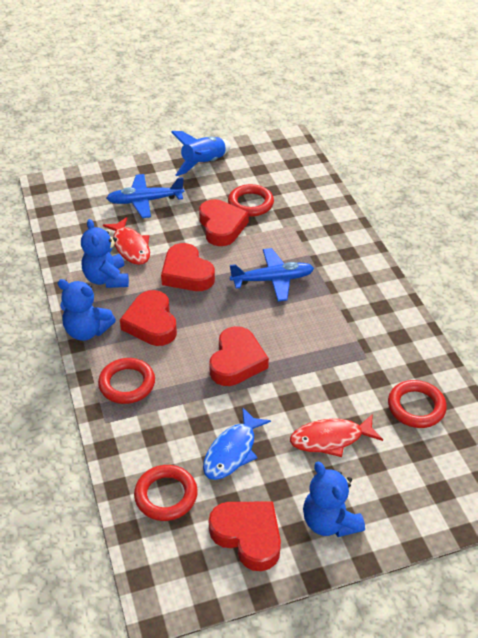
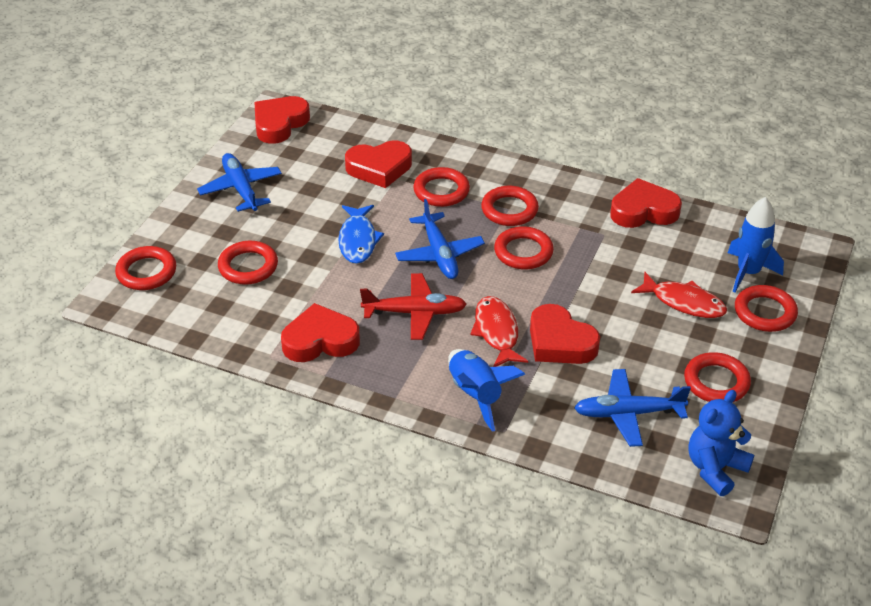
blue plane: 2 -> 3
blue rocket: 1 -> 2
blue teddy bear: 3 -> 1
red plane: 0 -> 1
red ring: 4 -> 7

